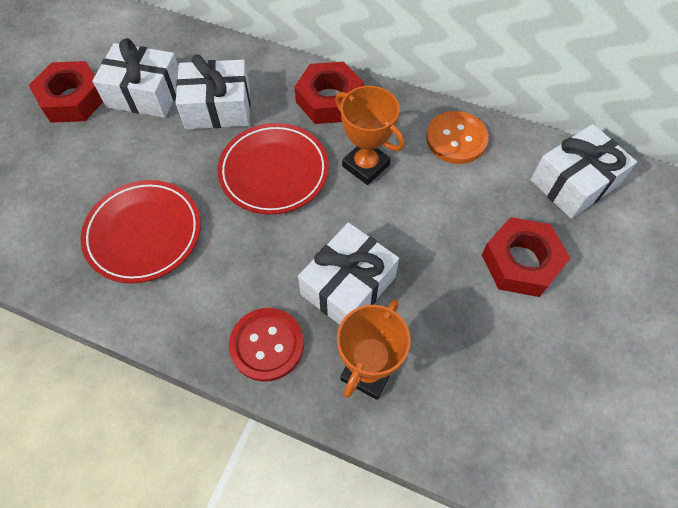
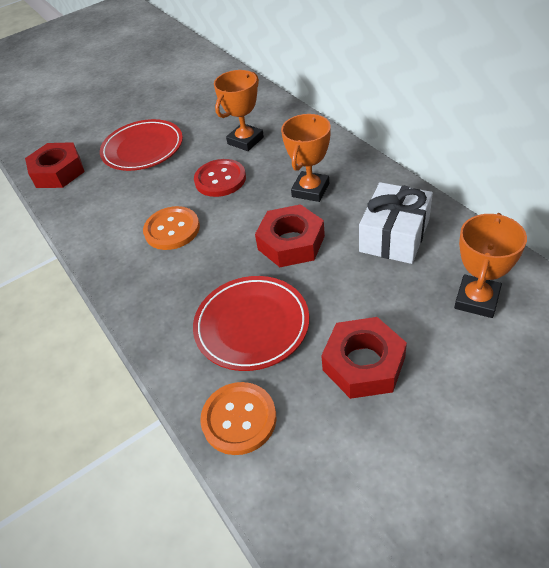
orange button: 1 -> 2
orange trophy: 2 -> 3
white gift: 4 -> 1

